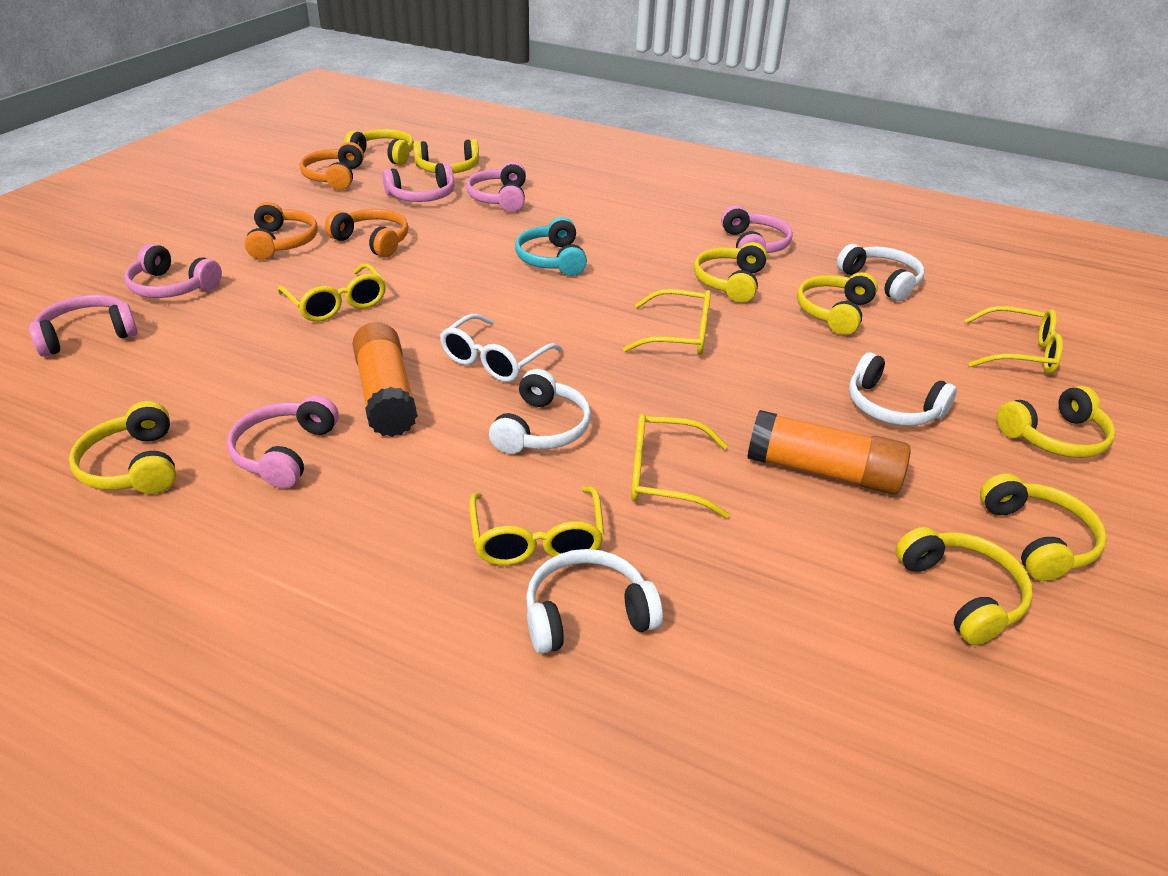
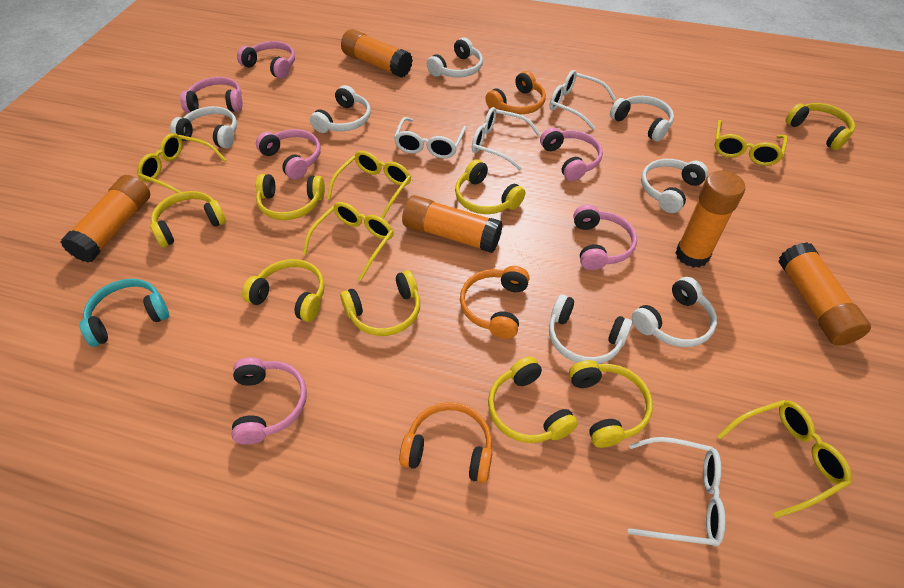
orange glue stick: 2 -> 5
white glasses: 1 -> 4
white headphones: 4 -> 7

